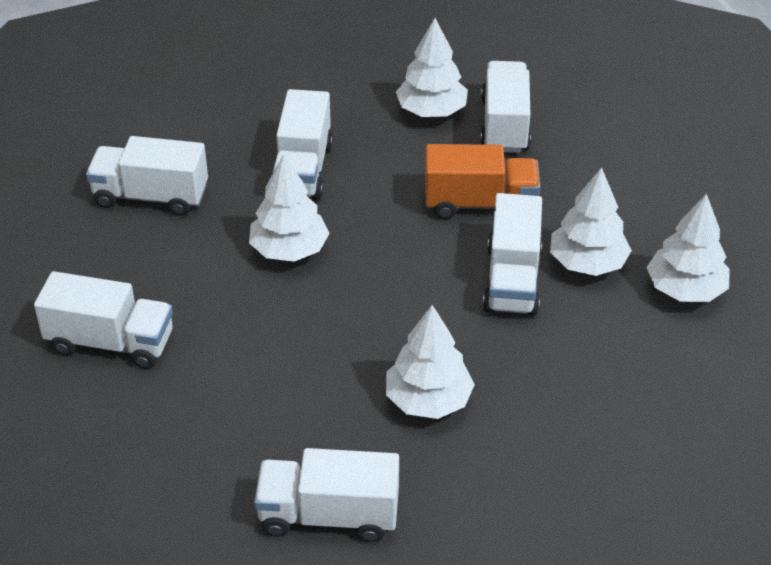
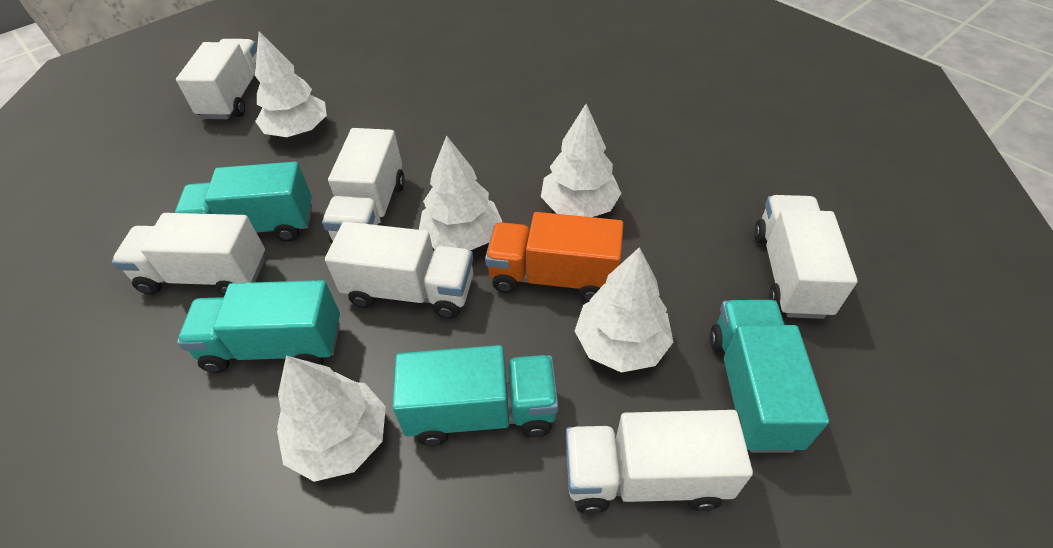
turquoise truck: 0 -> 4

